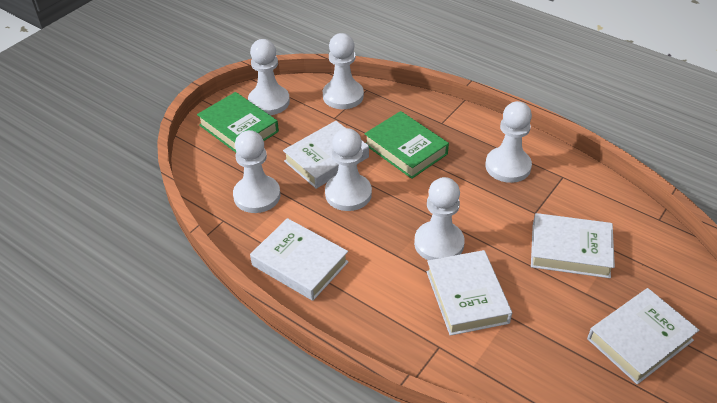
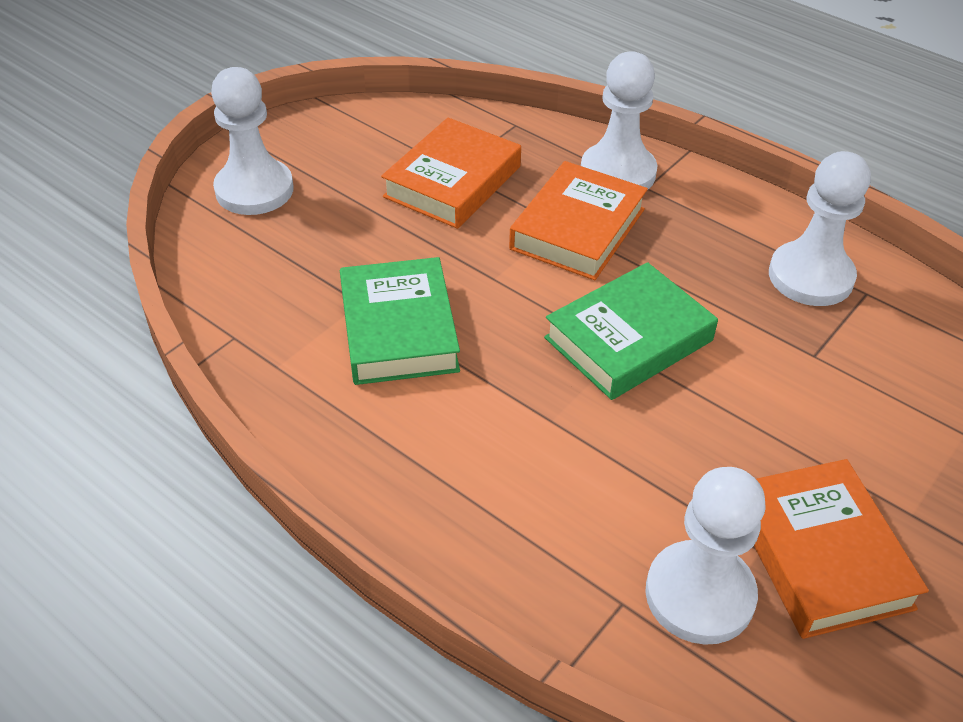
orange book: 0 -> 3
white book: 5 -> 0
white pawn: 6 -> 4

